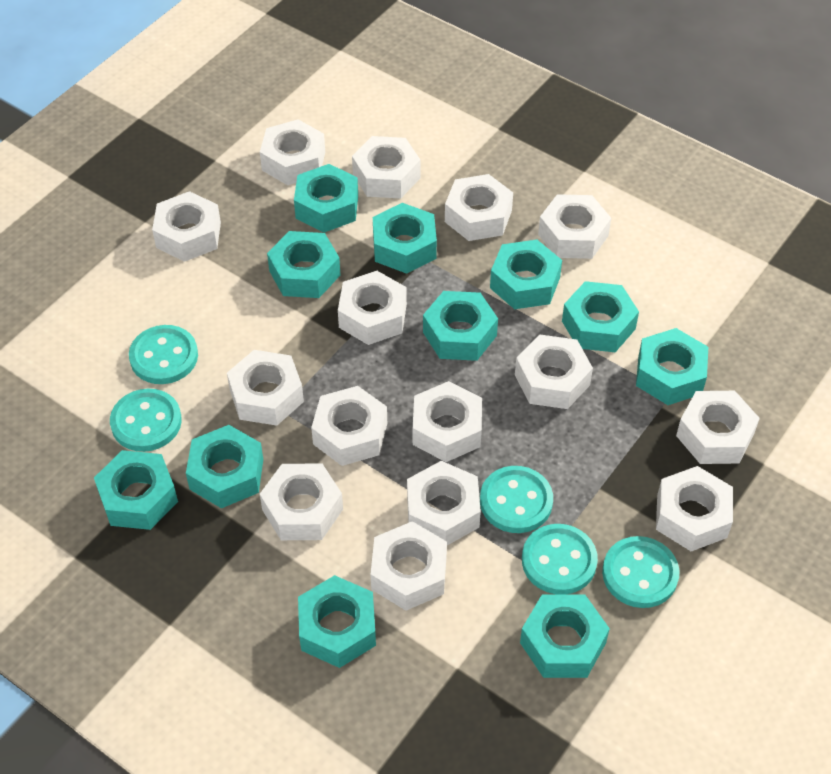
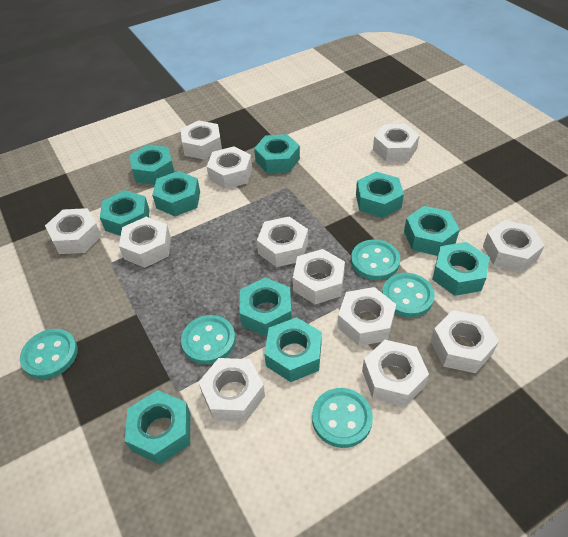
turquoise nut: 11 -> 10
white nut: 15 -> 12

